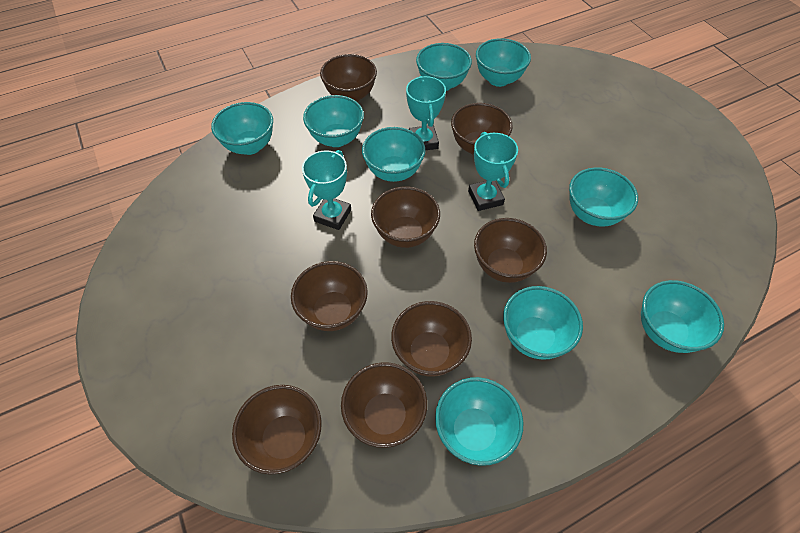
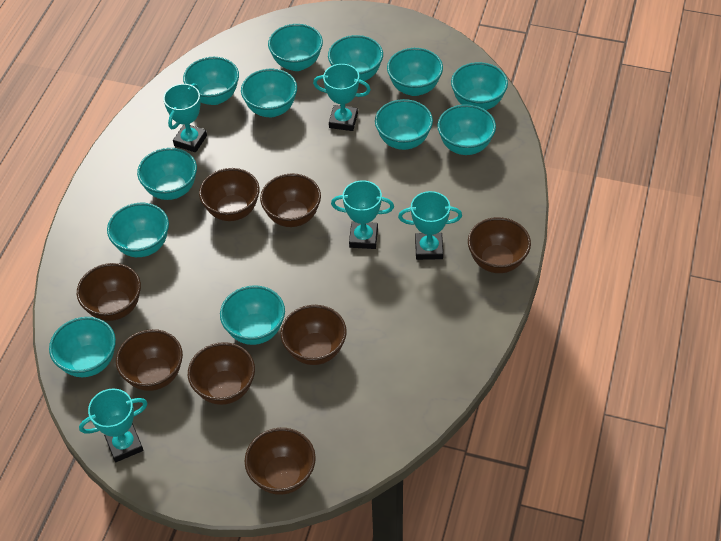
turquoise bowl: 9 -> 12
turquoise trophy: 3 -> 5

